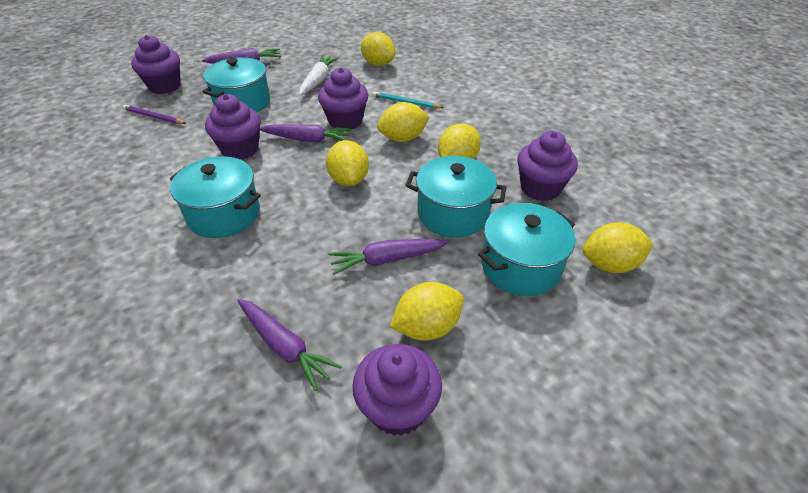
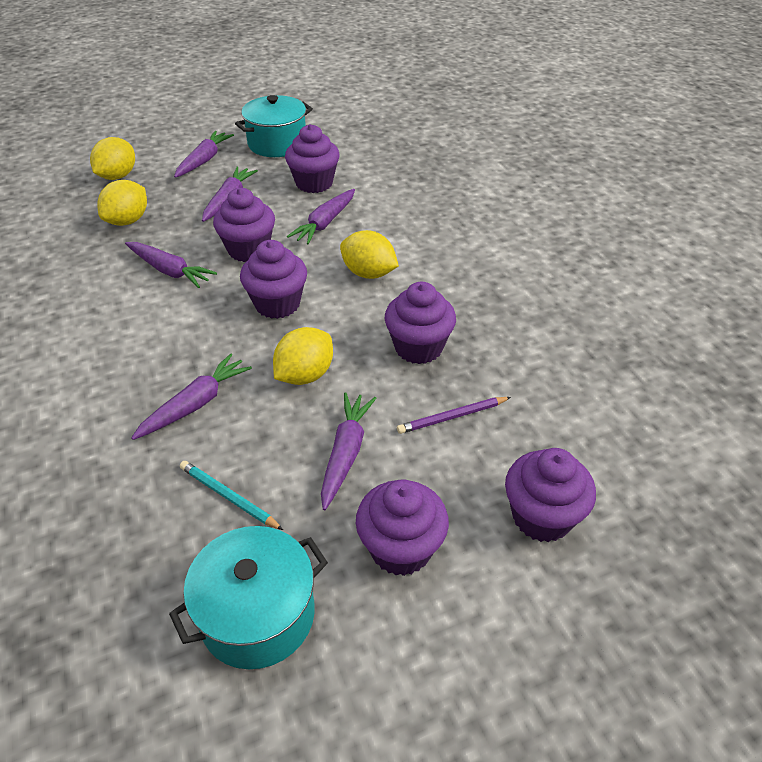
purple carrot: 4 -> 6
purple cupcake: 5 -> 6
turquoise pot: 4 -> 2
white carrot: 1 -> 0
yellow lemon: 6 -> 4

